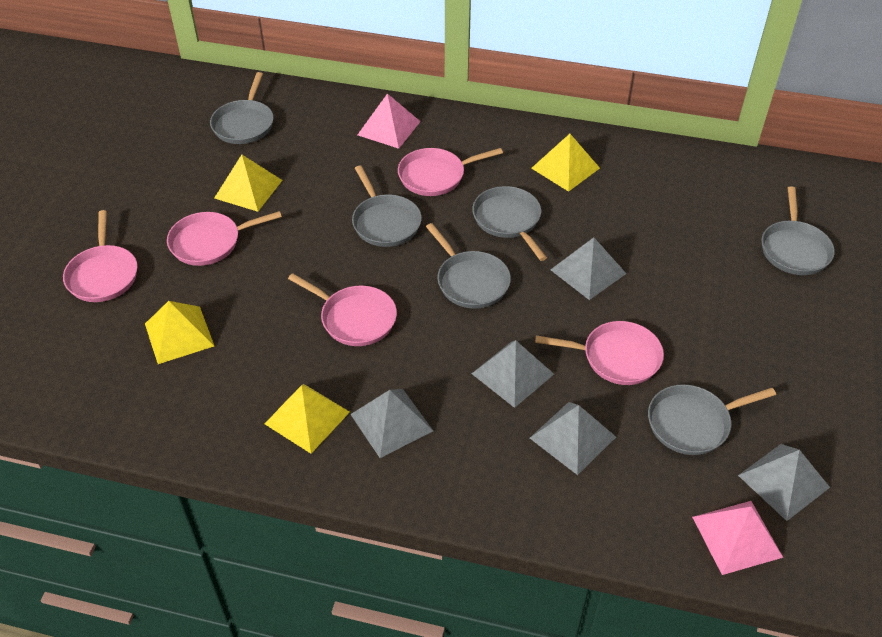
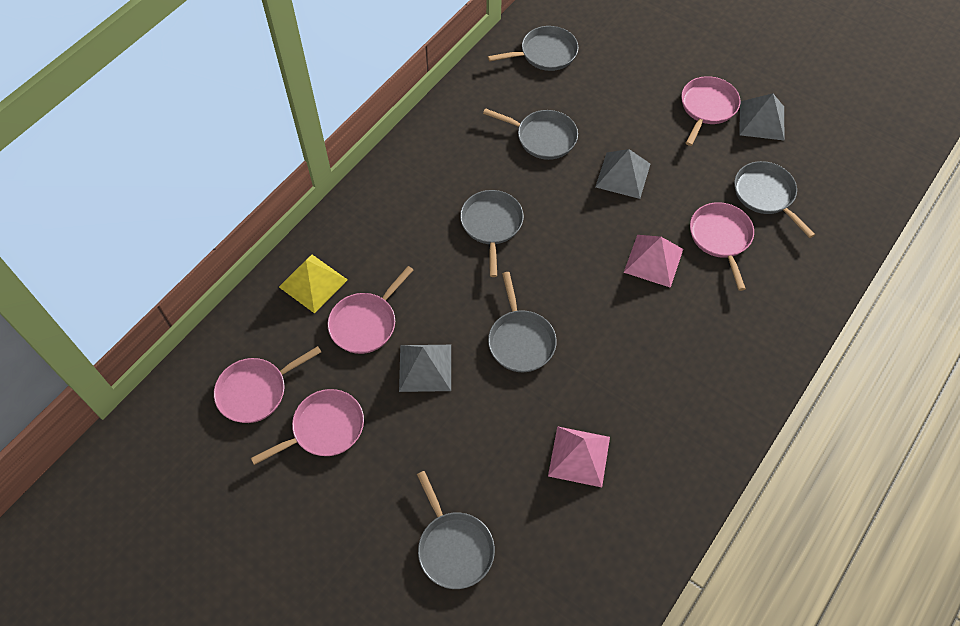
grey pyramid: 5 -> 3
yellow pyramid: 4 -> 1

